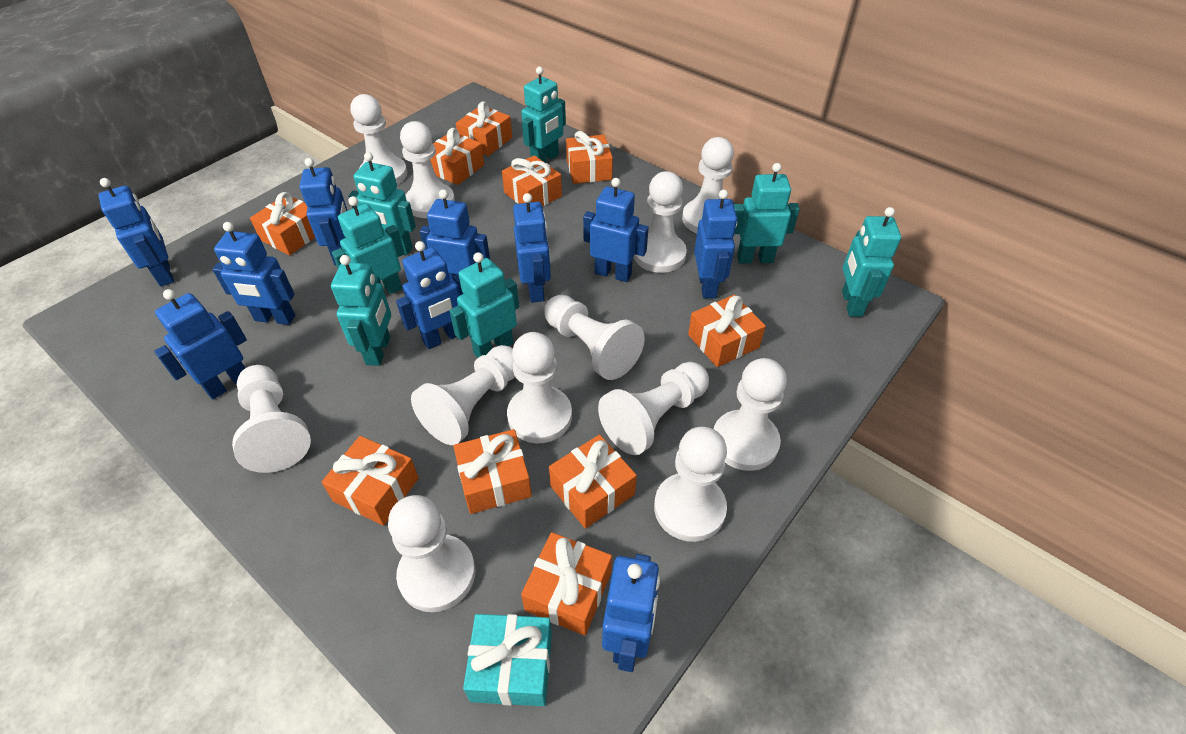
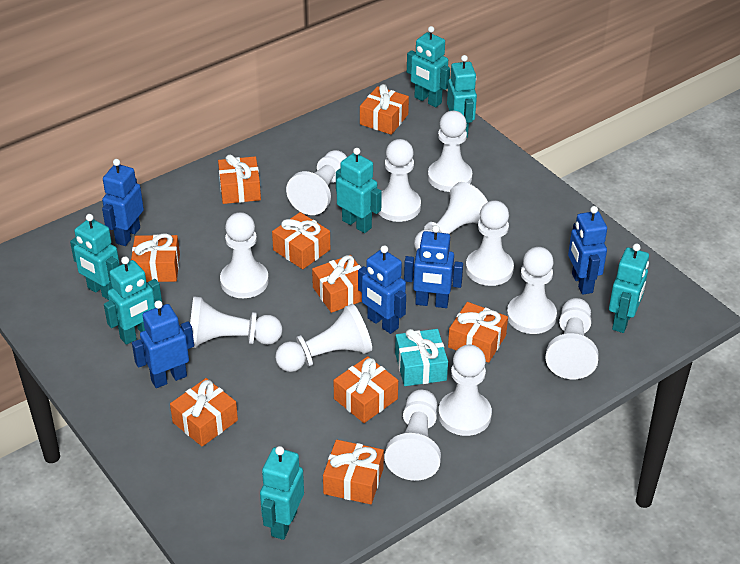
blue robot: 10 -> 5
orange gift: 10 -> 9

